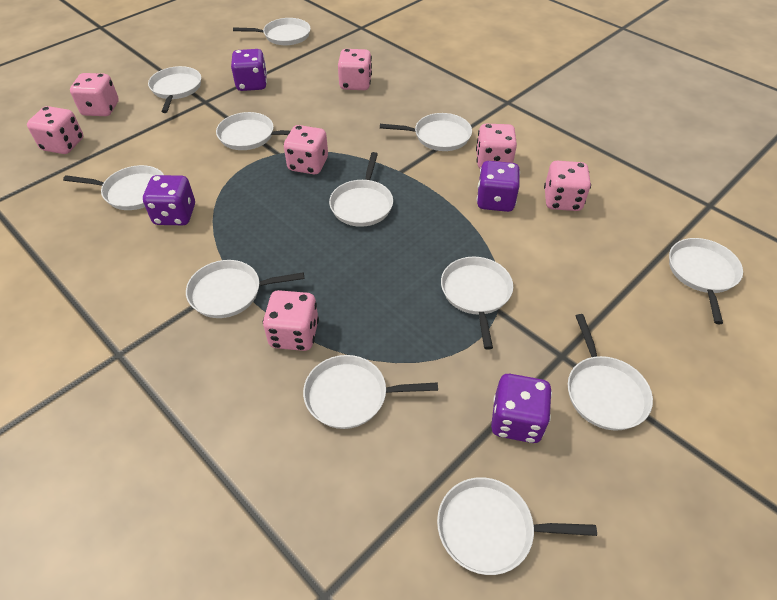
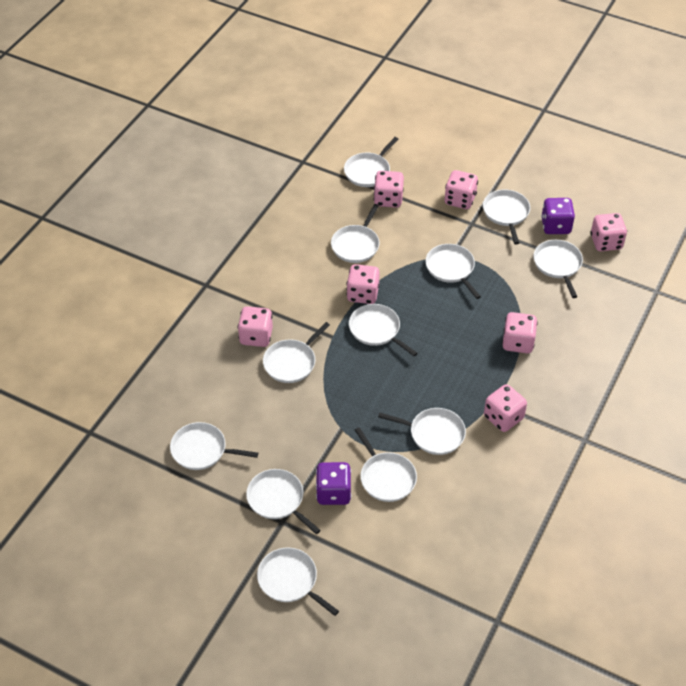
purple dice: 4 -> 2

